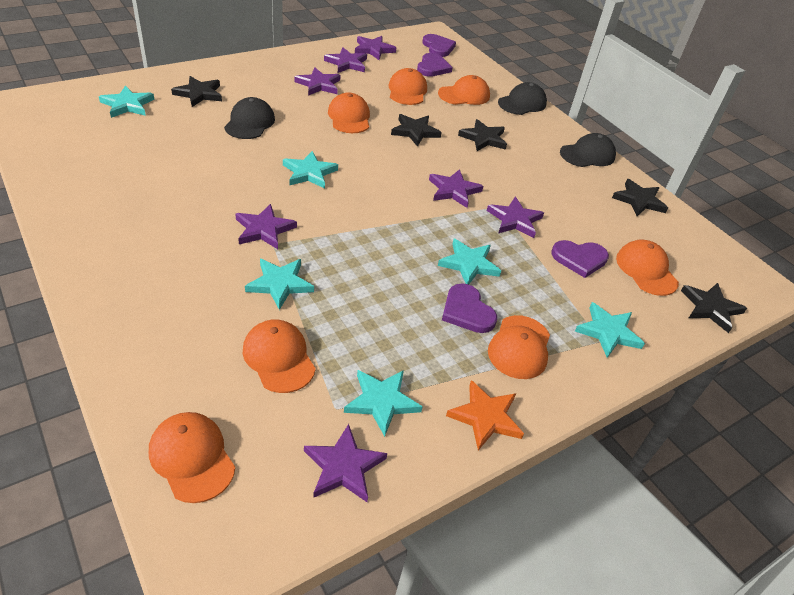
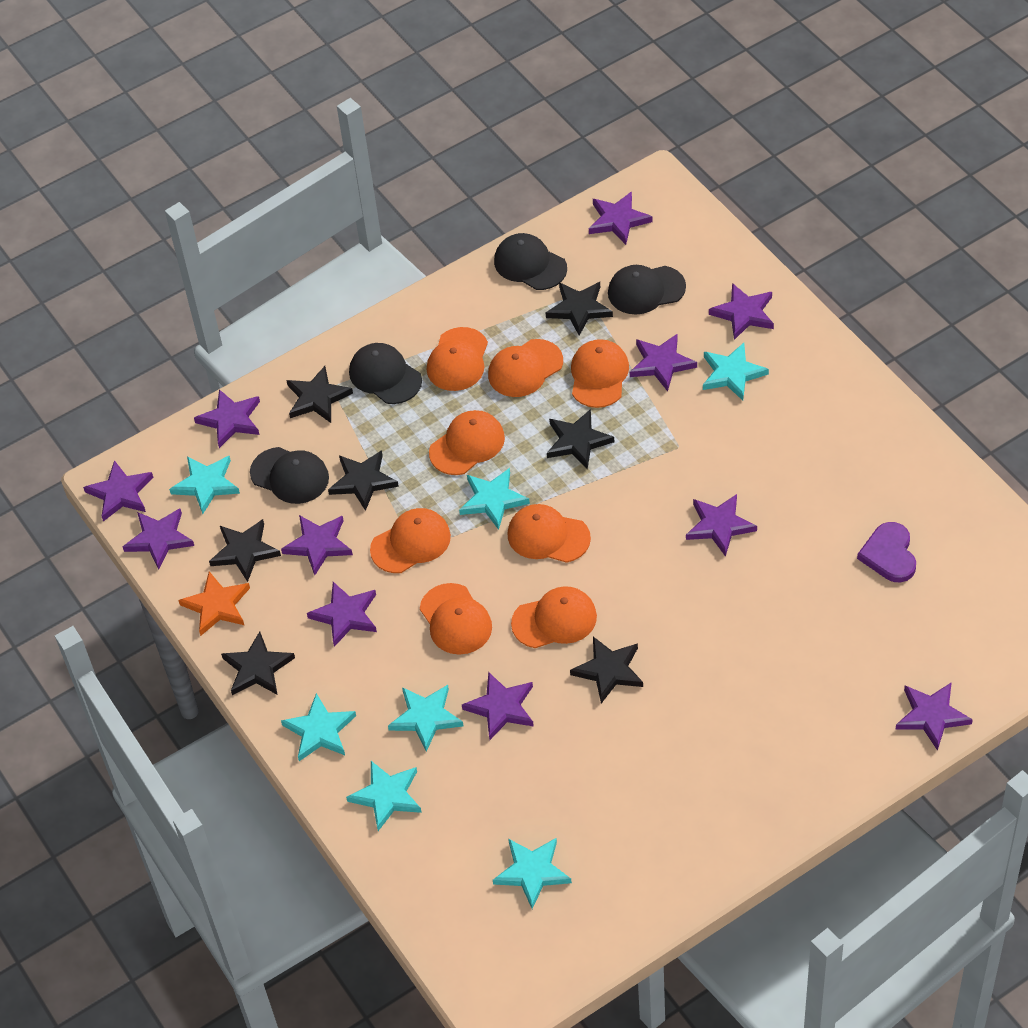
black cap: 3 -> 4
black star: 5 -> 7
orange cap: 7 -> 8
purple heart: 4 -> 1
purple star: 7 -> 11
turquoise star: 6 -> 7

